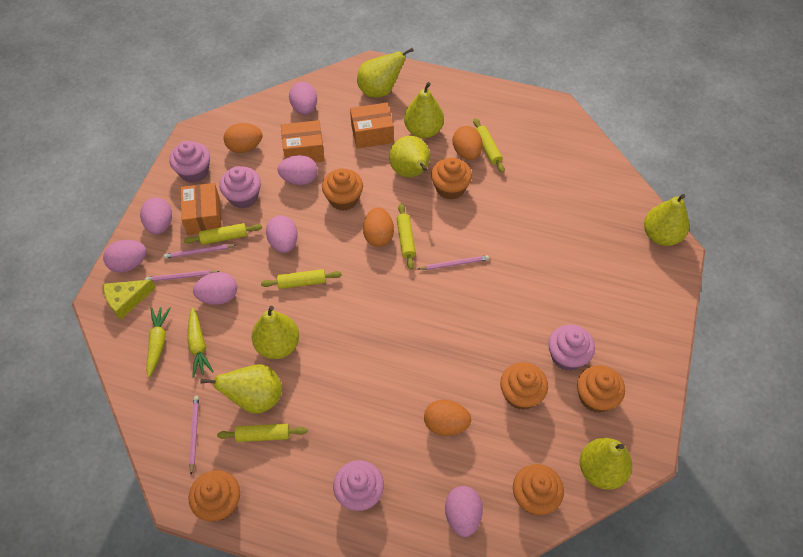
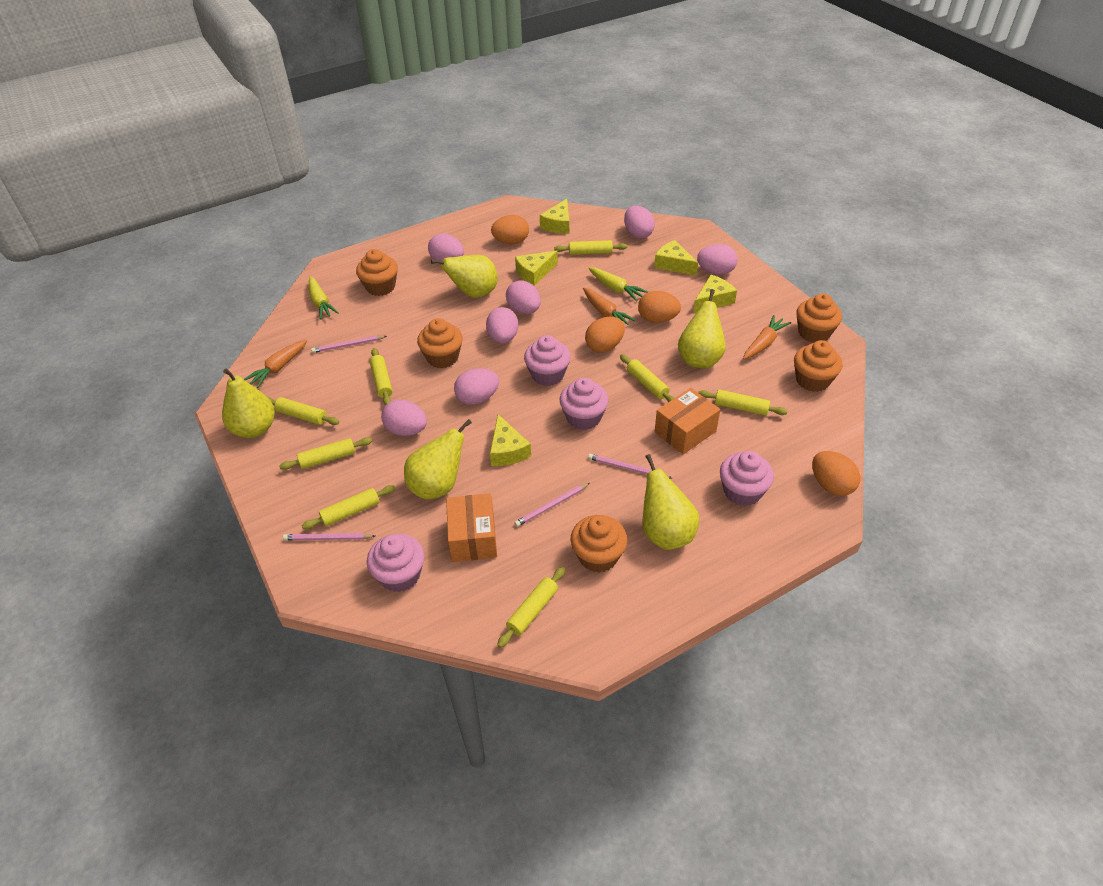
orange box: 3 -> 2
orange carrot: 0 -> 3
orange cupcake: 6 -> 5
yellow cheese: 1 -> 5
yellow pear: 7 -> 5
yellow rolling pin: 5 -> 8

